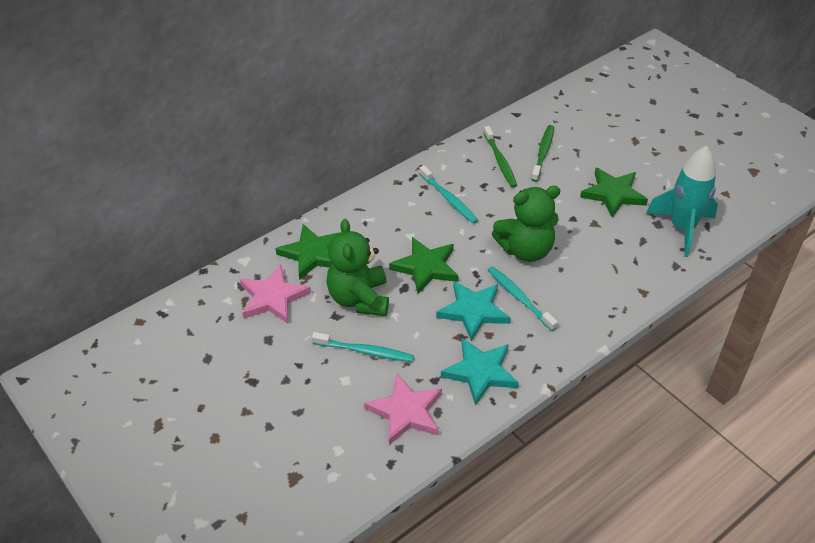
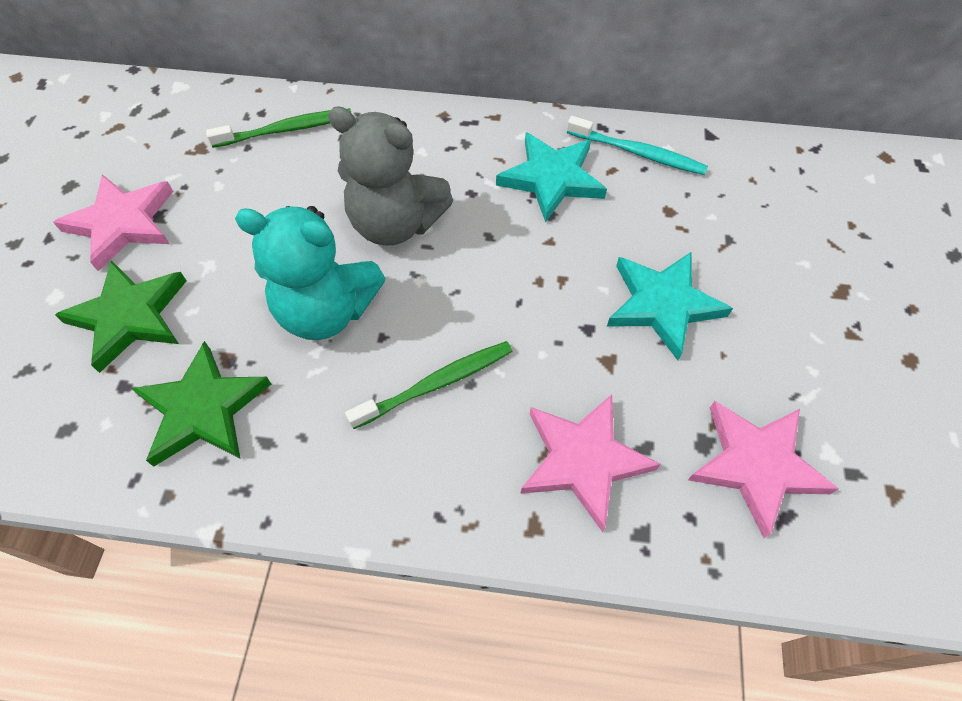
green star: 3 -> 2
green teddy bear: 2 -> 0
grey teddy bear: 0 -> 1
pink star: 2 -> 3
turquoise rocket: 1 -> 0
turquoise teddy bear: 0 -> 1
turquoise toothbrush: 3 -> 1

